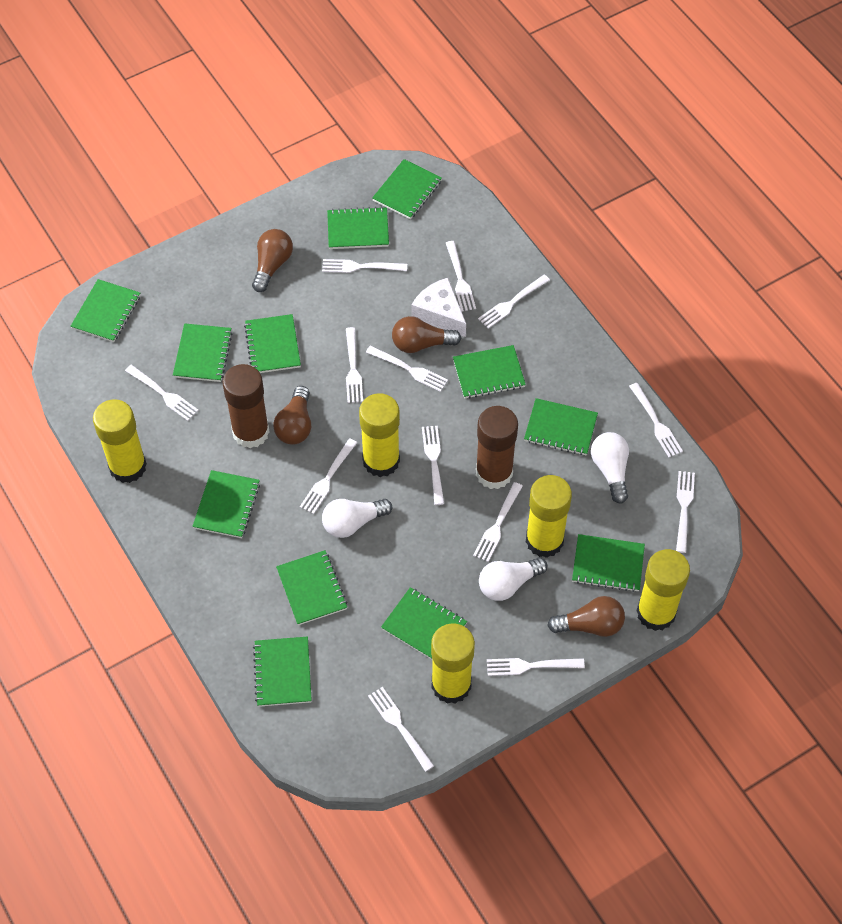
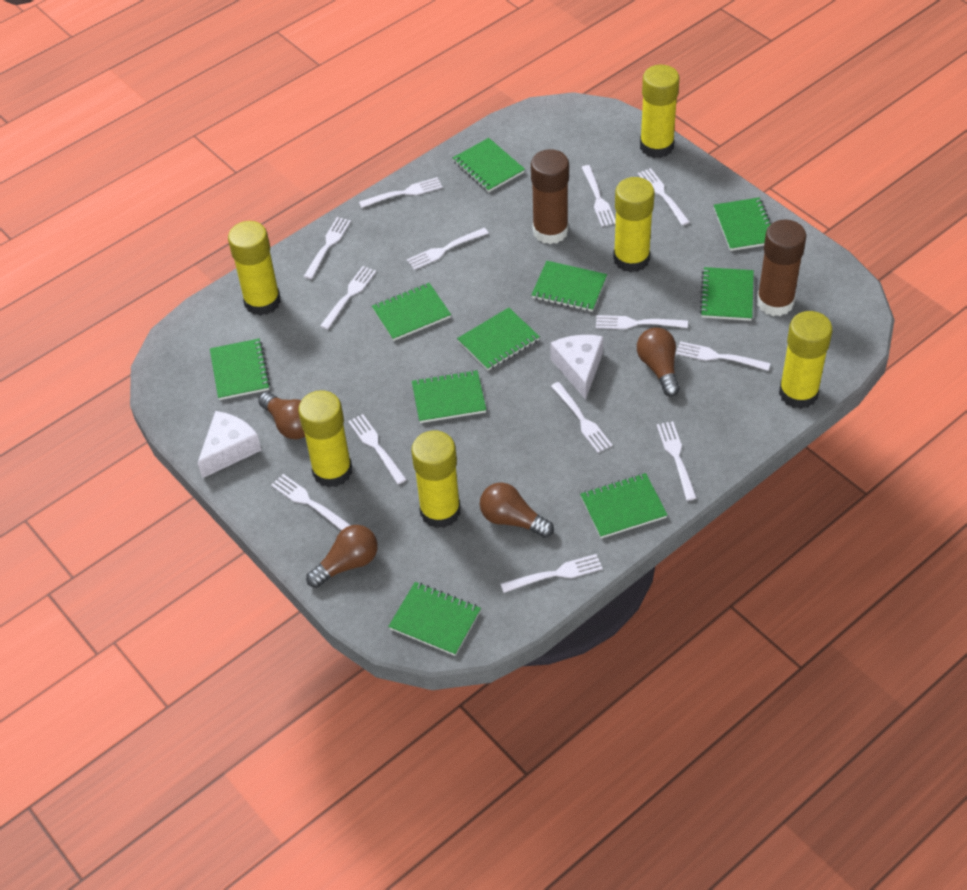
green notebook: 12 -> 10
white cheese: 1 -> 2
white light bulb: 3 -> 0
yellow glue stick: 5 -> 6

